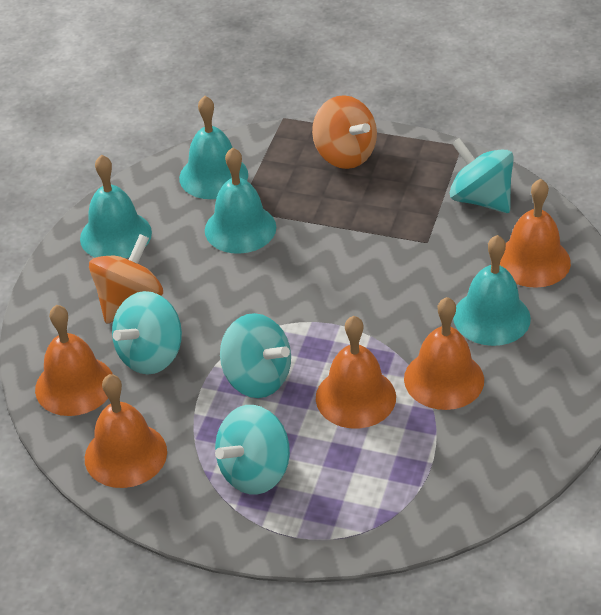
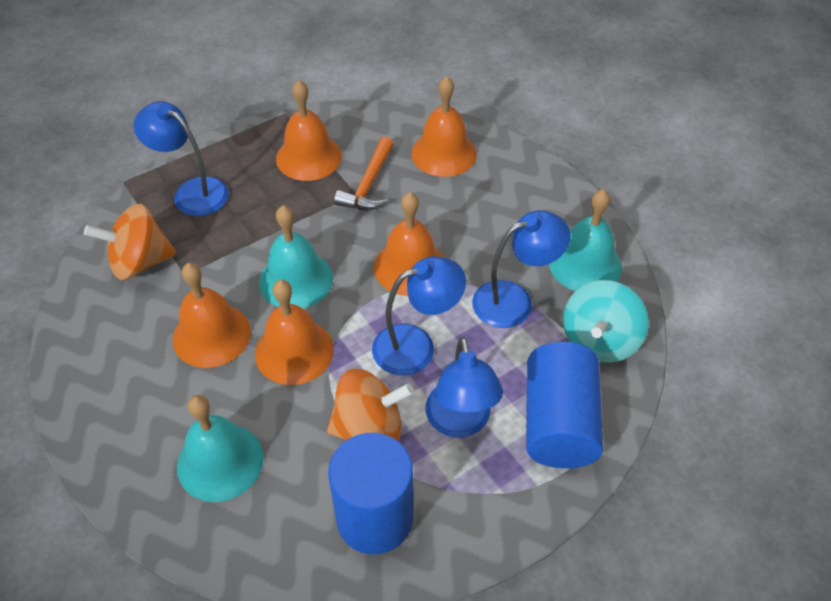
blue cylinder: 0 -> 2
blue lamp: 0 -> 4
orange hammer: 0 -> 1
turquoise bell: 4 -> 3
turquoise spinning top: 4 -> 1

